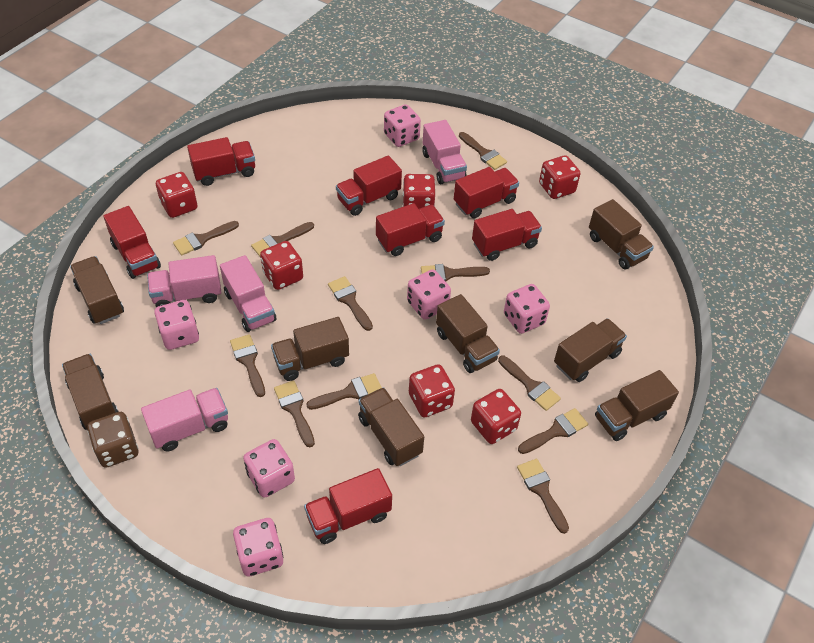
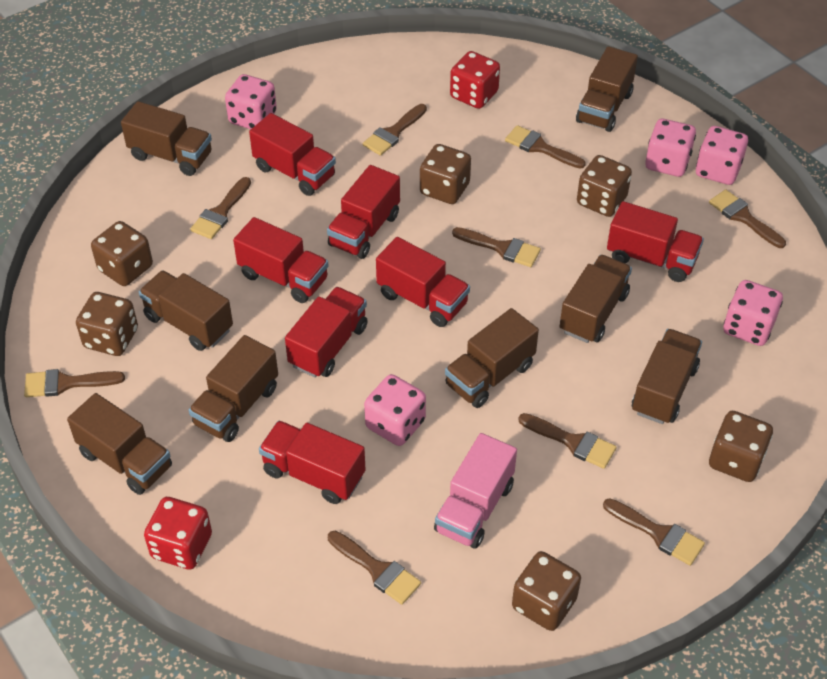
brown brush: 11 -> 9
brown dice: 1 -> 6
pink dice: 6 -> 5
pink truck: 4 -> 1
red dice: 6 -> 2

